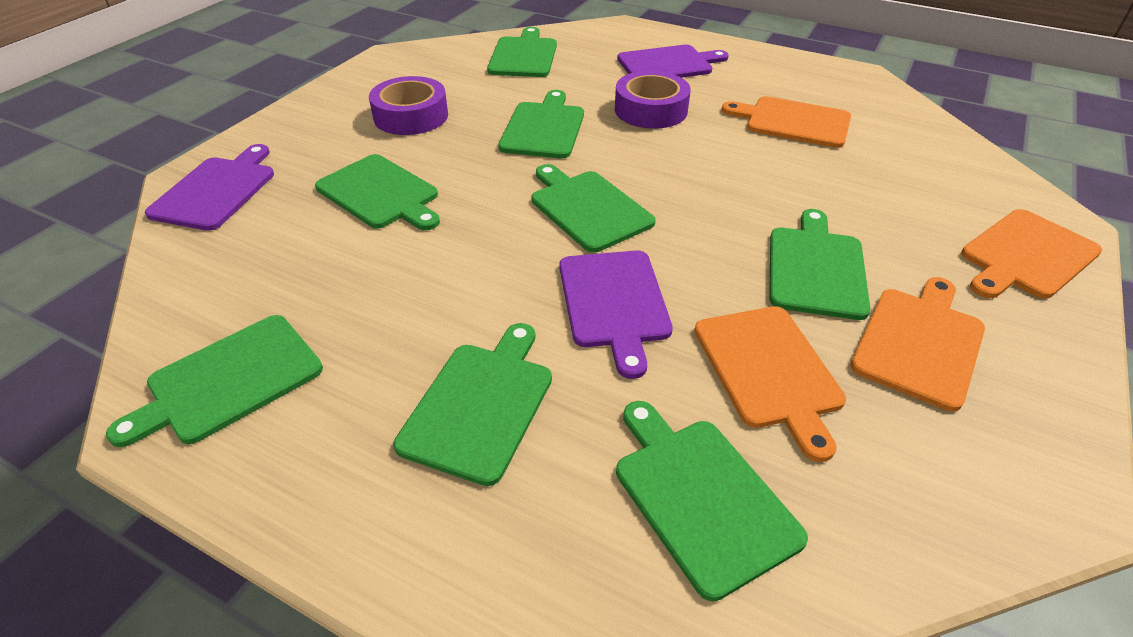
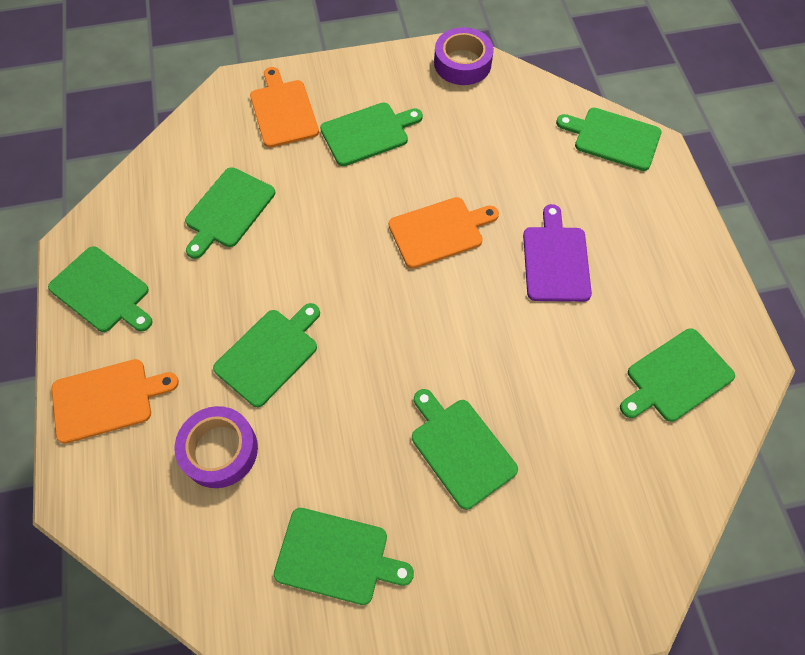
orange cutting board: 4 -> 3
purple cutting board: 3 -> 1

